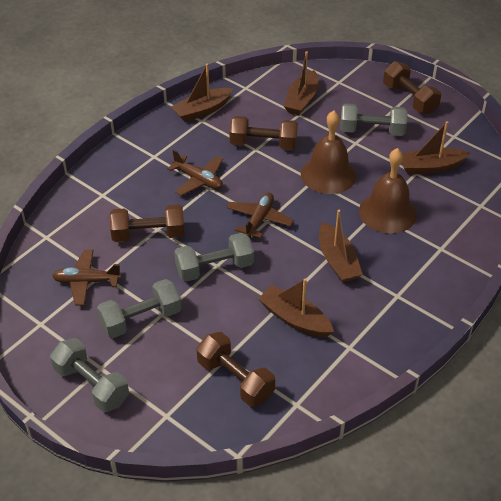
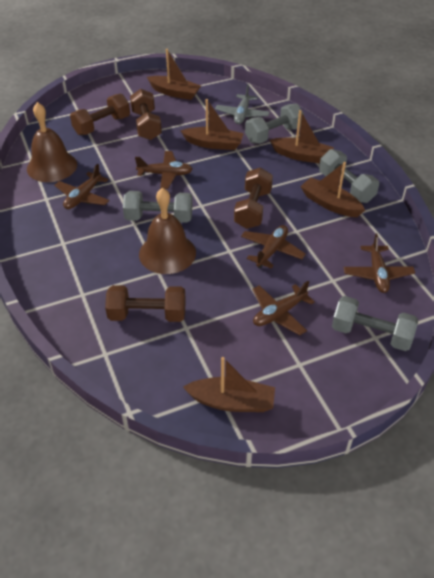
brown plane: 3 -> 5
grey plane: 0 -> 1

